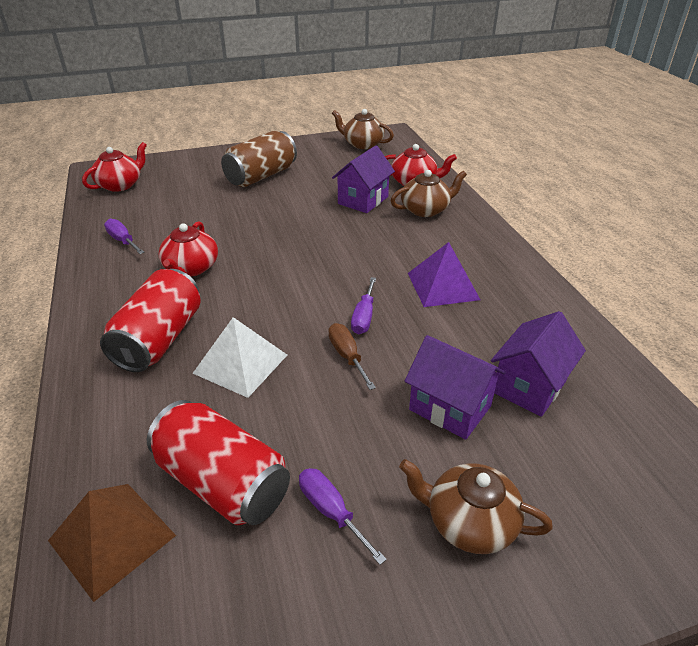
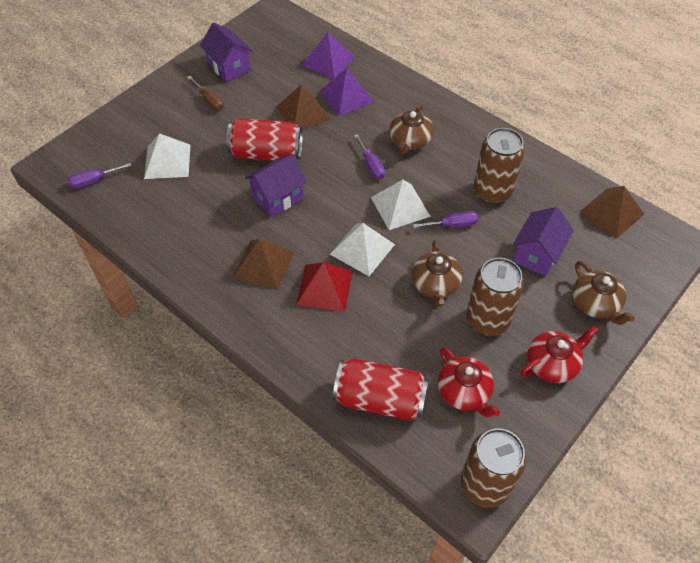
brown can: 1 -> 3
brown pyramid: 1 -> 3
purple pyramid: 1 -> 2
red pyramid: 0 -> 1
red teapot: 3 -> 2
white pyramid: 1 -> 3

